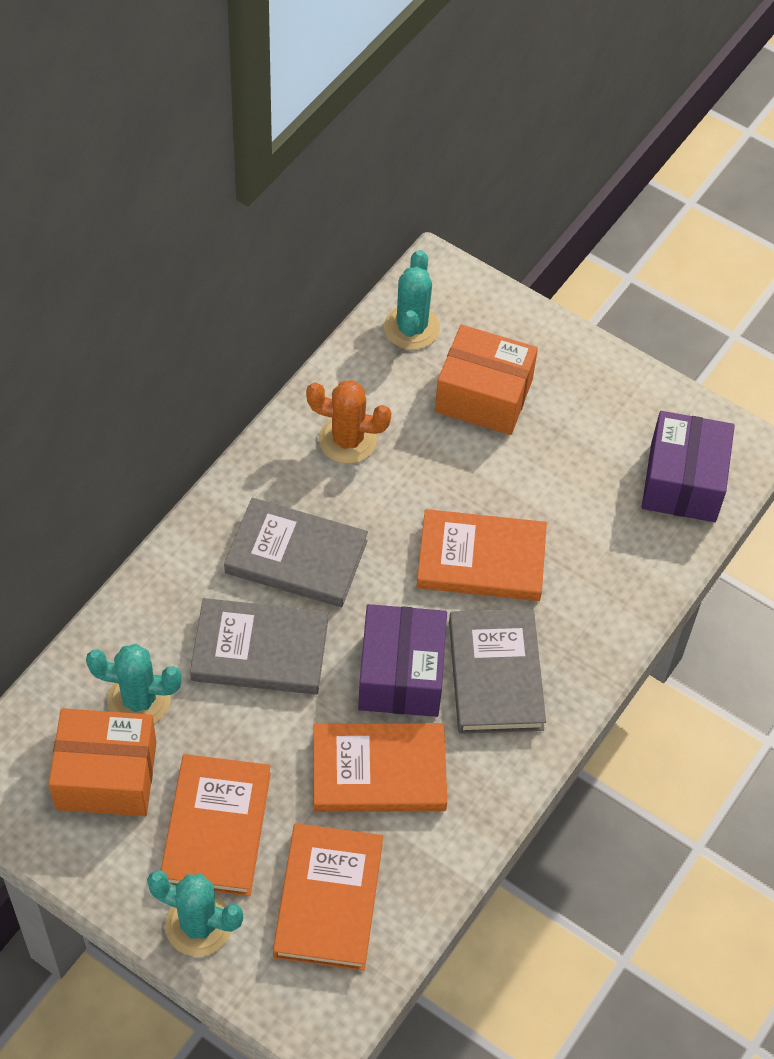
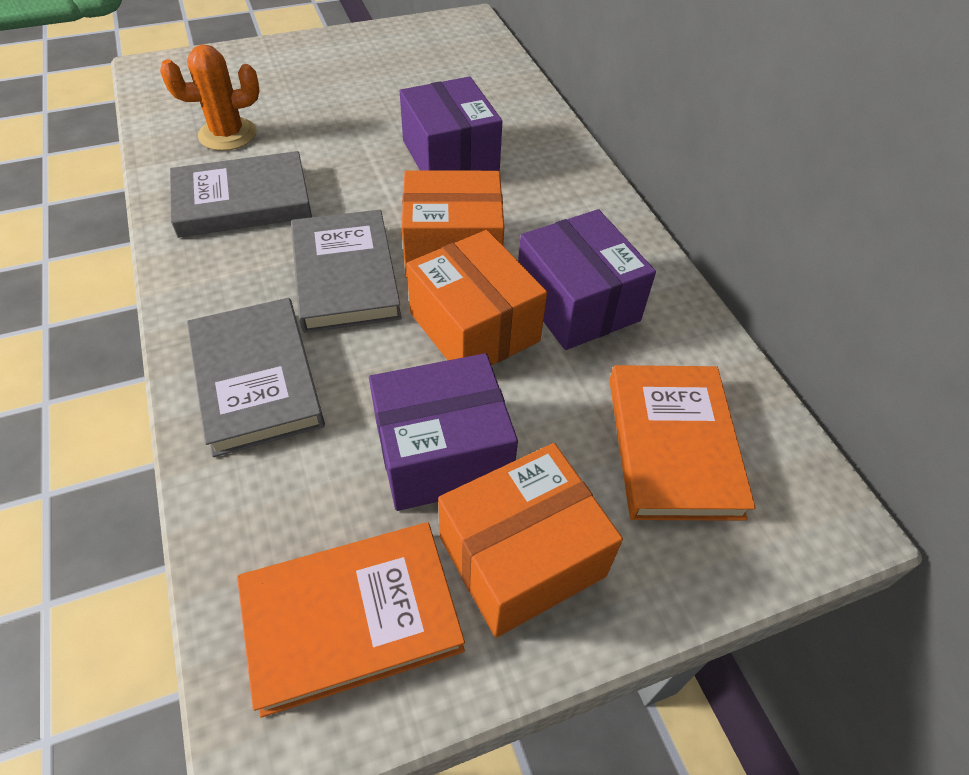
orange book: 4 -> 2
orange box: 2 -> 3
purple box: 2 -> 3
turquoise cactus: 3 -> 0

